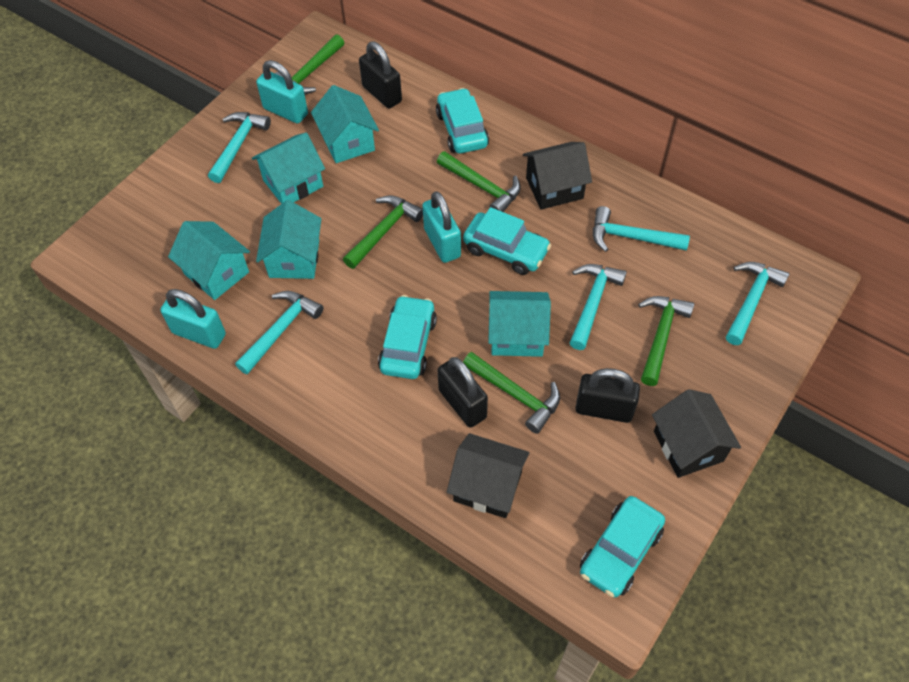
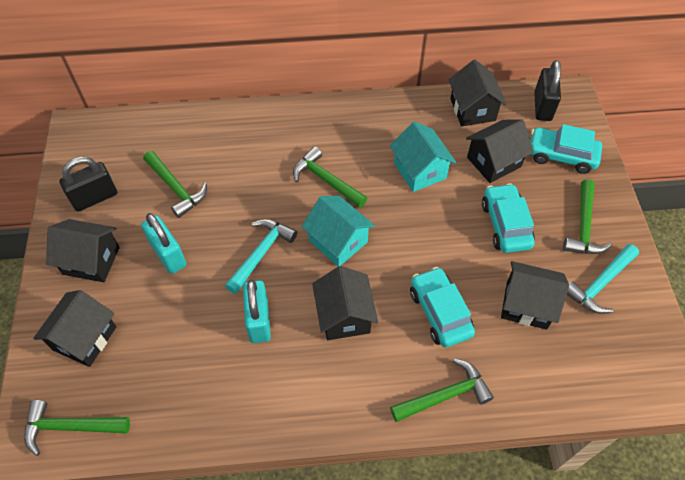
black house: 3 -> 6
black padlock: 3 -> 2
turquoise car: 4 -> 3
turquoise hammer: 5 -> 2
turquoise house: 5 -> 2
turquoise padlock: 3 -> 2

